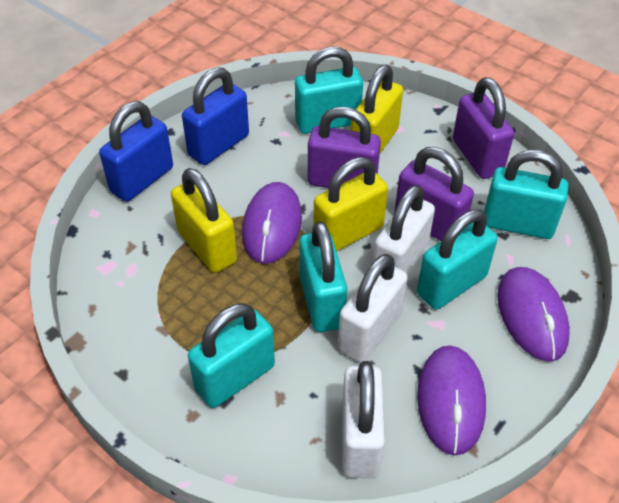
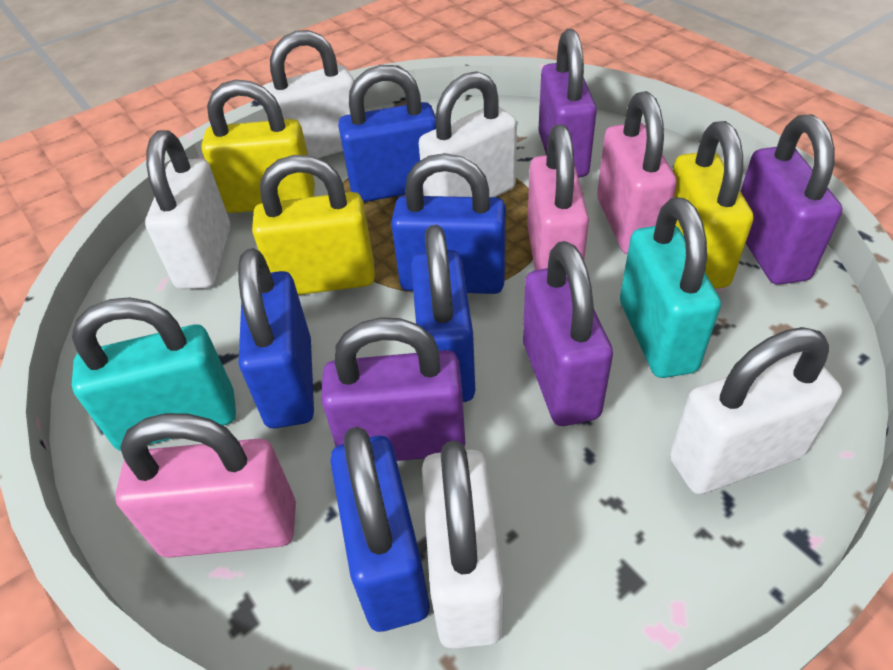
blue padlock: 2 -> 5
pink padlock: 0 -> 3
purple mouse: 3 -> 0
purple padlock: 3 -> 4
turquoise padlock: 5 -> 2
white padlock: 3 -> 5

